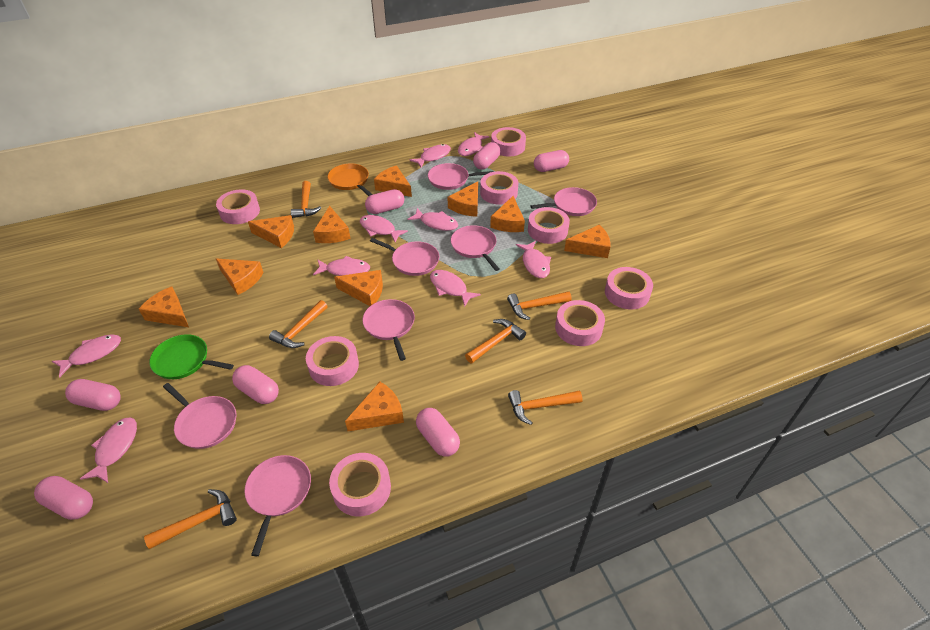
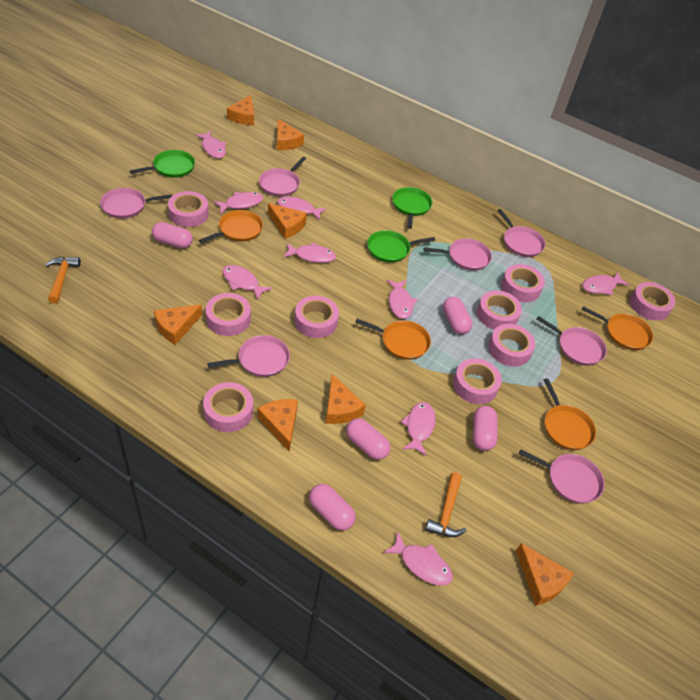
green pan: 1 -> 3
orange cheese: 10 -> 7
orange hammer: 6 -> 2
orange pan: 1 -> 4
pink capsule: 7 -> 5
pink tape: 8 -> 9

